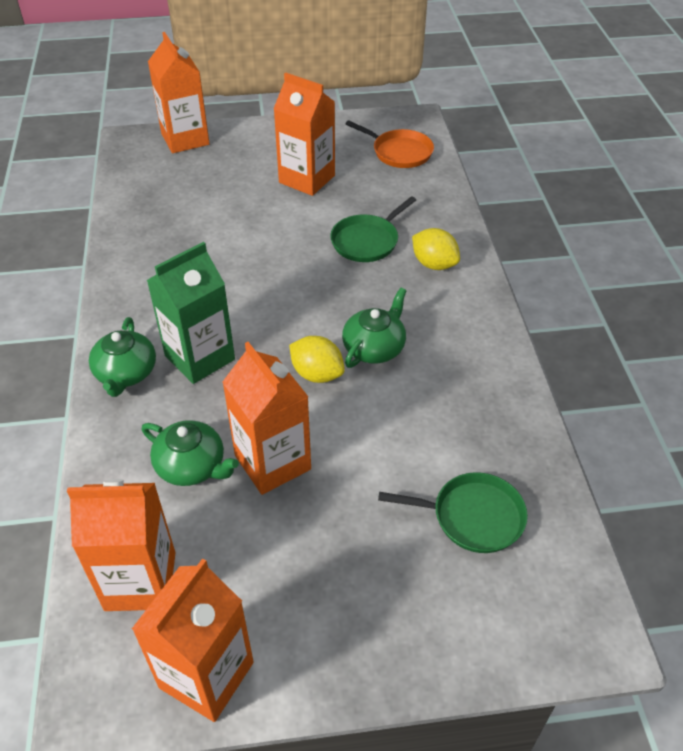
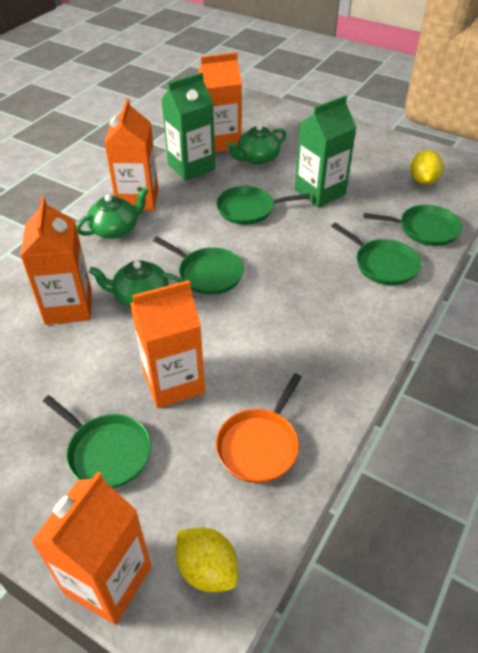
green carton: 1 -> 2
green pan: 2 -> 5

